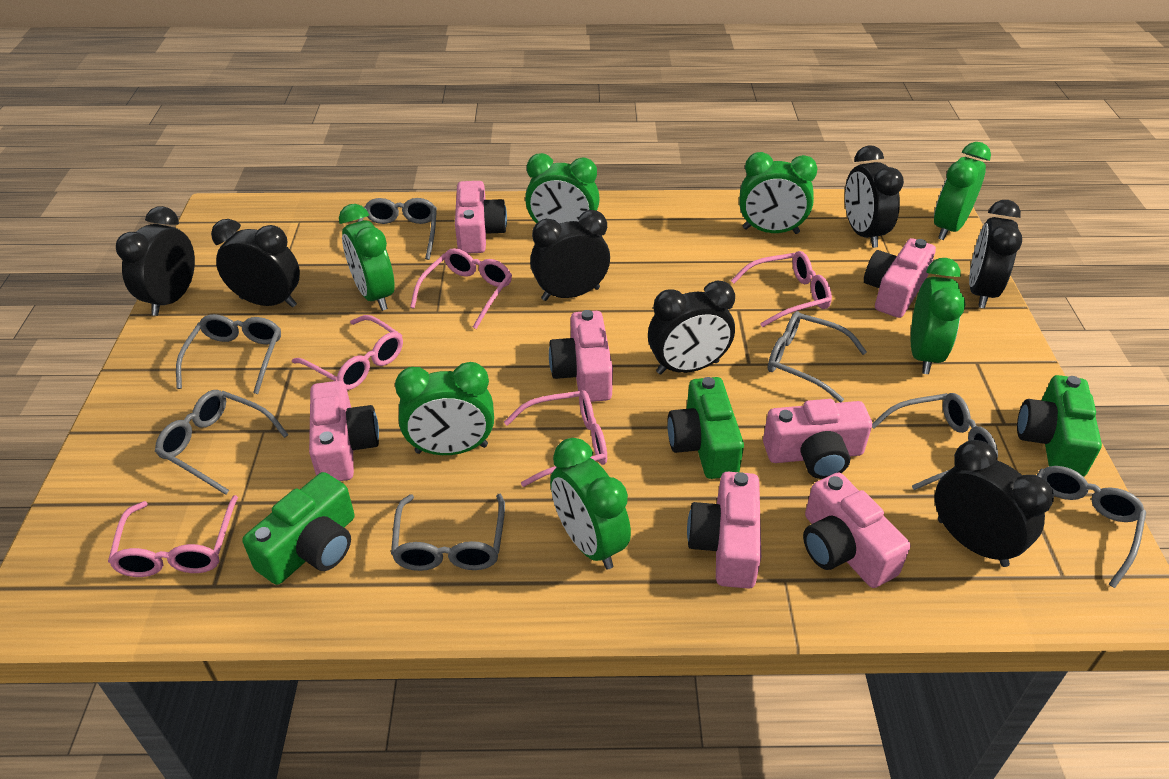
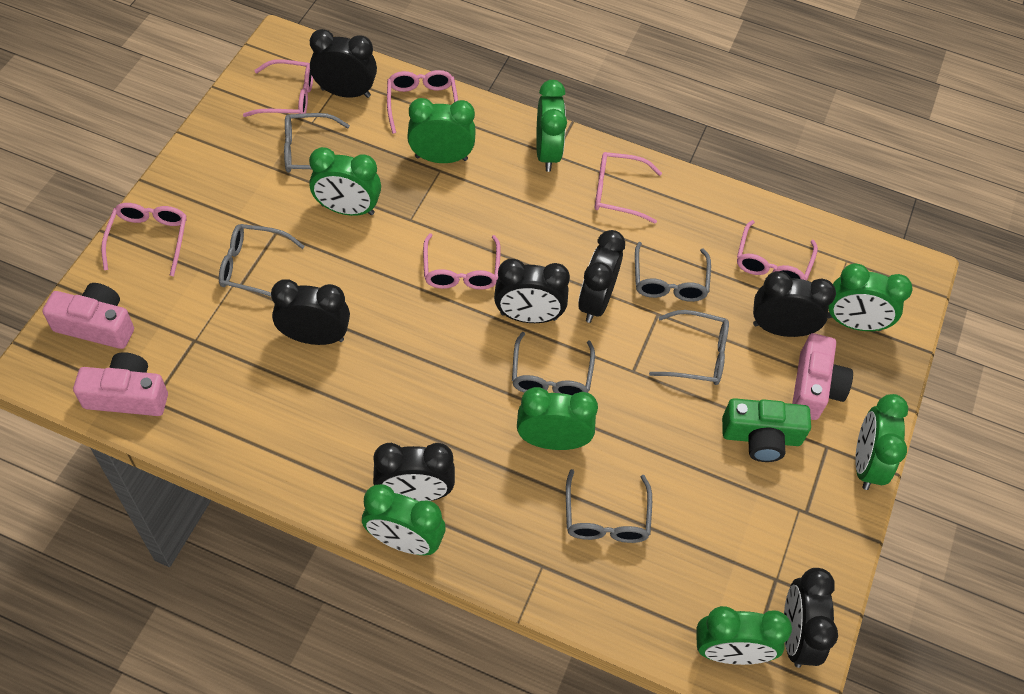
green camera: 3 -> 1
green clock: 7 -> 8
grey glasses: 7 -> 6
pink camera: 7 -> 3
pink glasses: 5 -> 6

